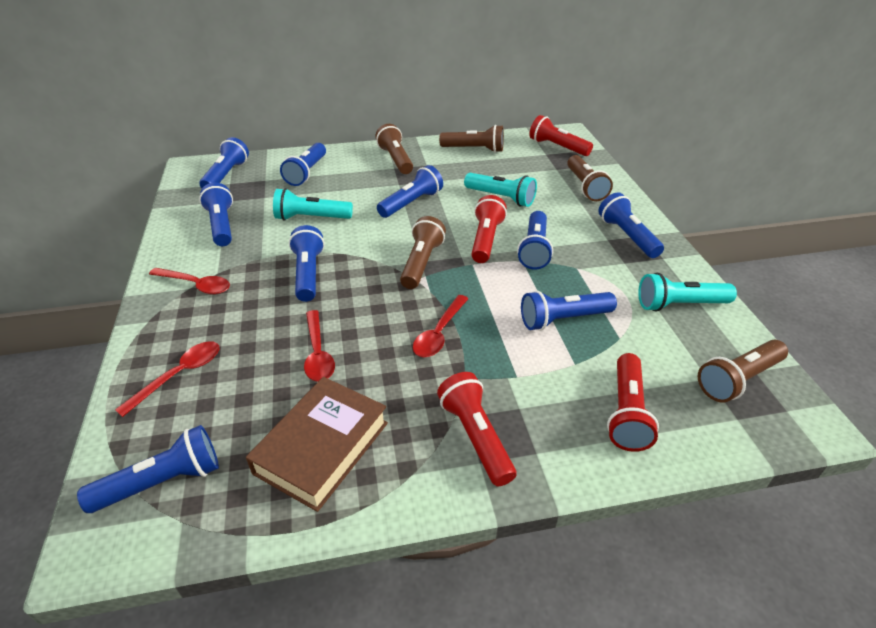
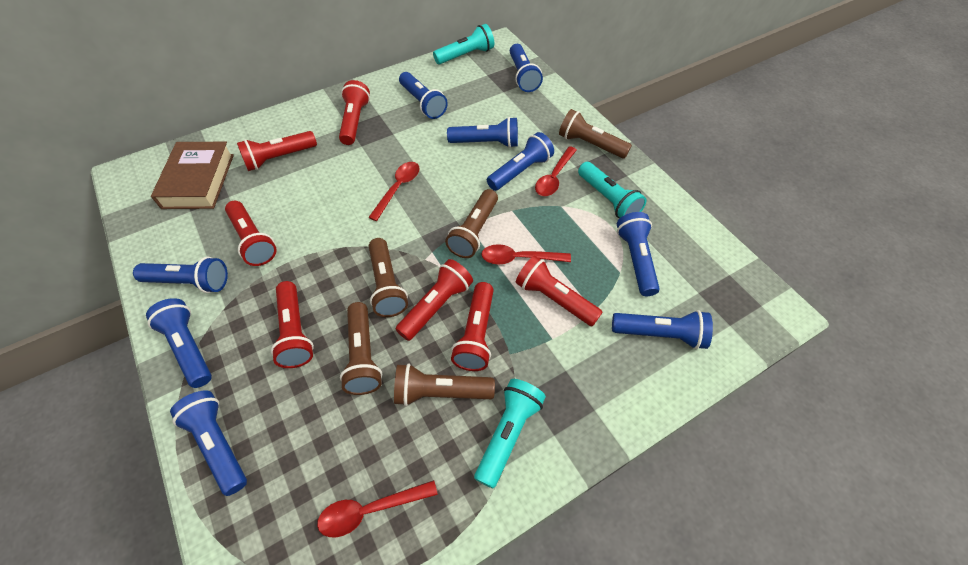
red flashlight: 4 -> 7

